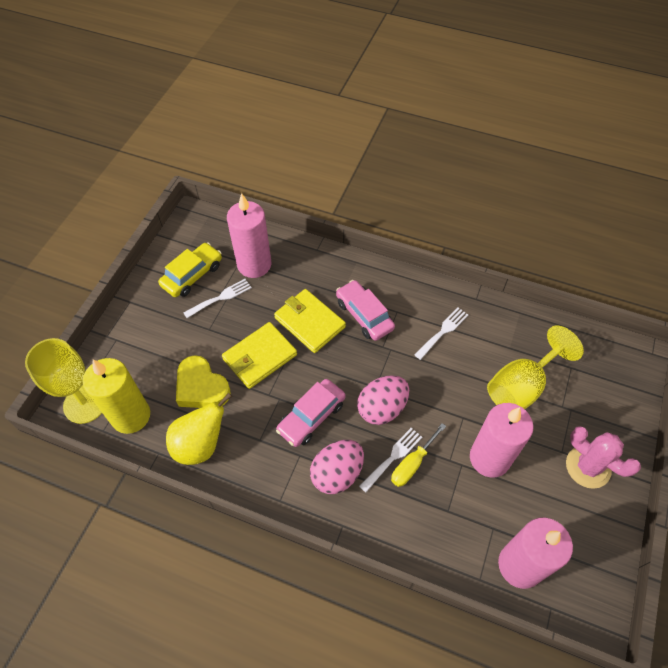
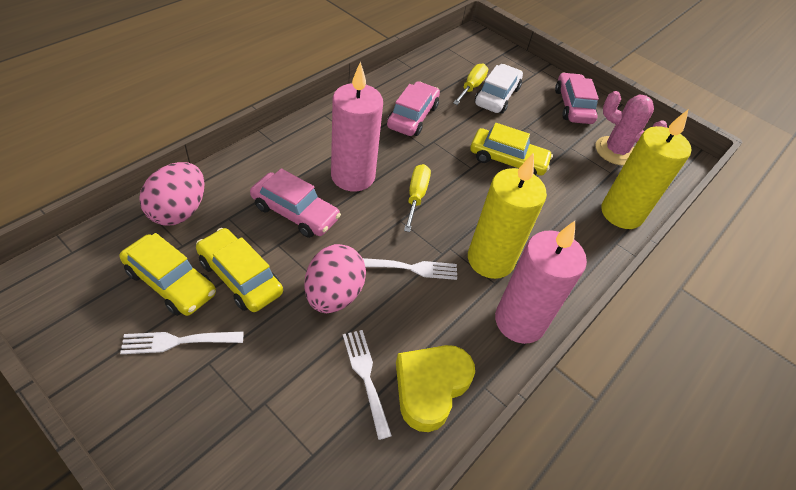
pink candle: 3 -> 2
pink car: 2 -> 3
white car: 0 -> 1
yellow candle: 1 -> 2
yellow car: 1 -> 3
yellow goblet: 2 -> 0
yellow pear: 1 -> 0
yellow screwdriver: 1 -> 2
yellow wallet: 2 -> 0

